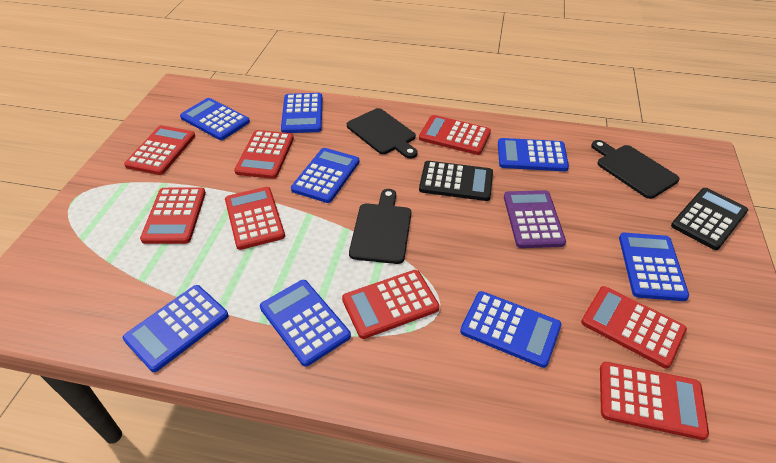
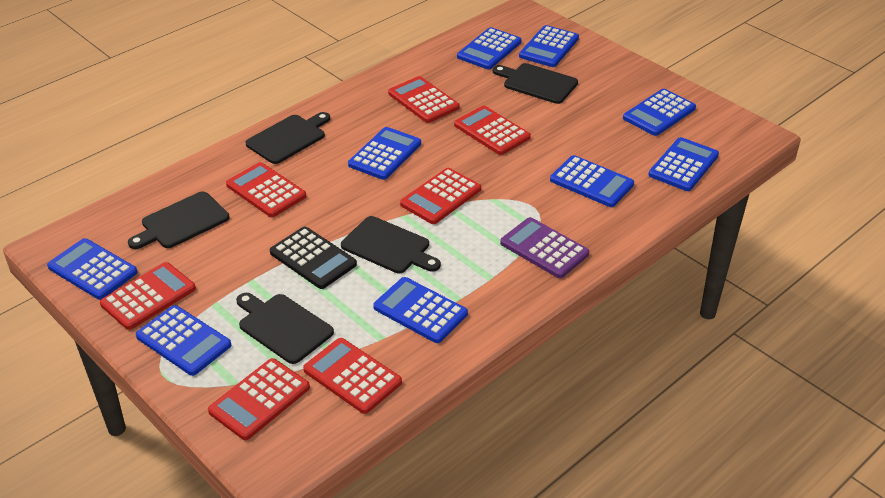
black calculator: 2 -> 1
black cutting board: 3 -> 5
blue calculator: 8 -> 9
red calculator: 8 -> 7

